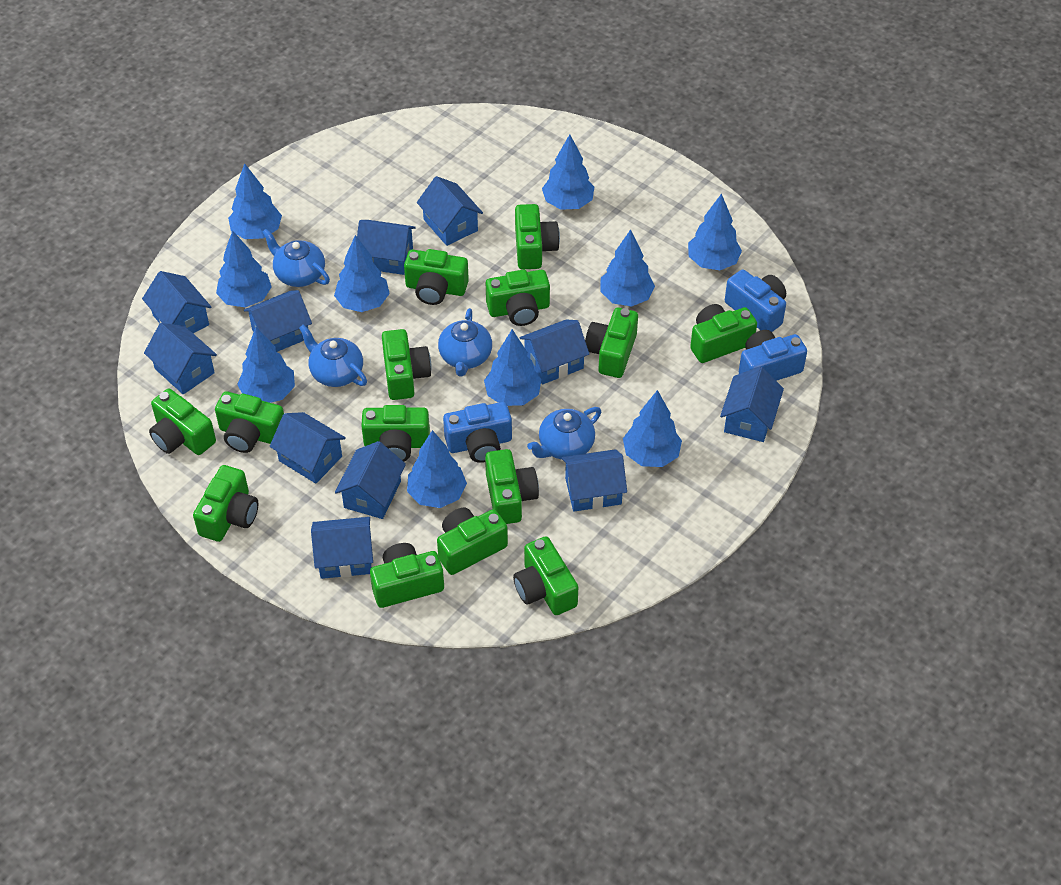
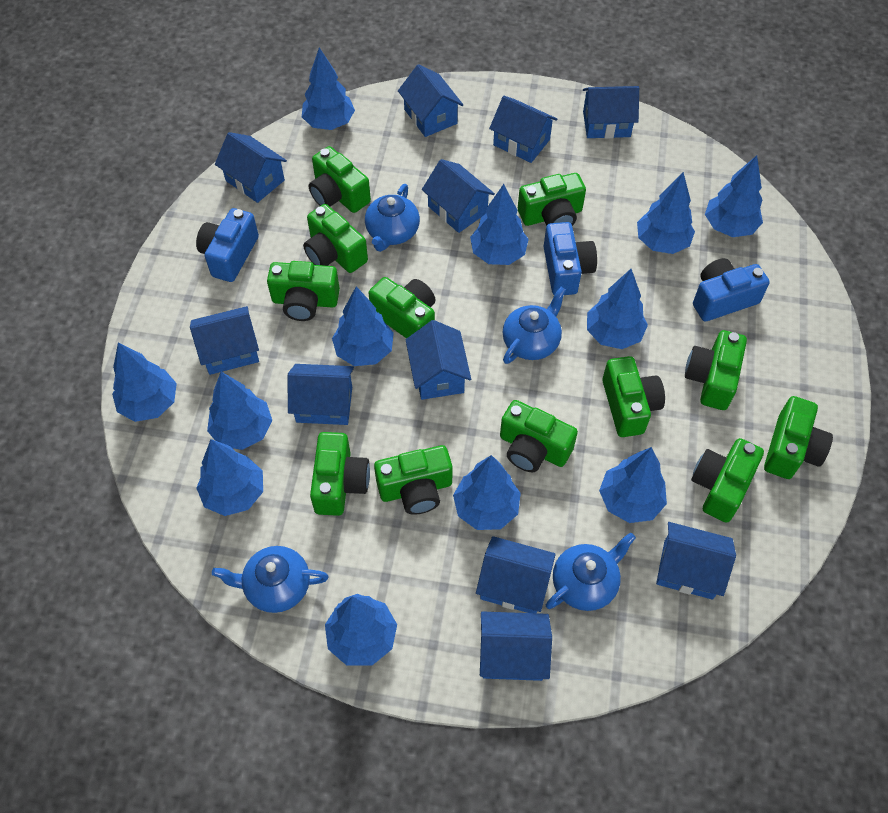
blue tree: 10 -> 12
green camera: 14 -> 12

